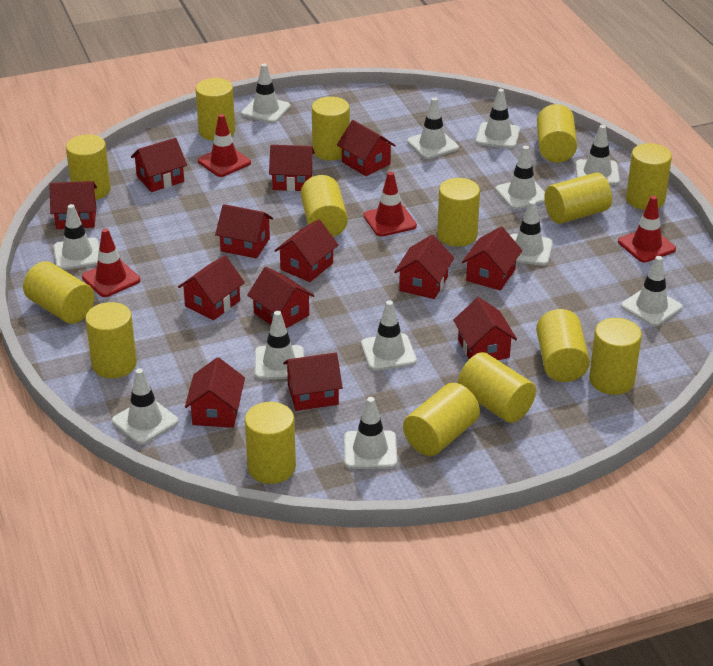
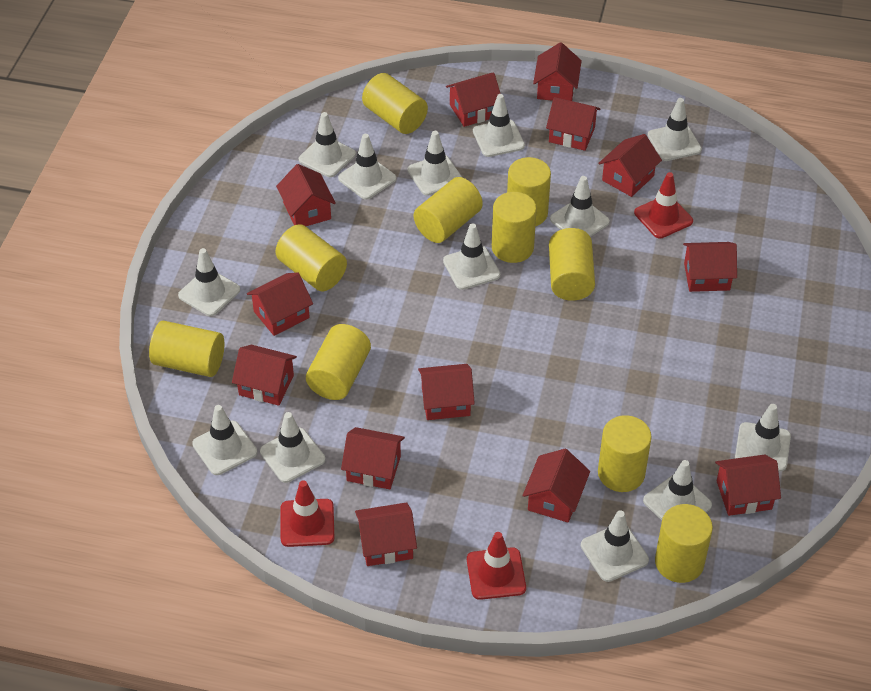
red traffic cone: 4 -> 3
white traffic cone: 12 -> 13
yellow cylinder: 15 -> 10

